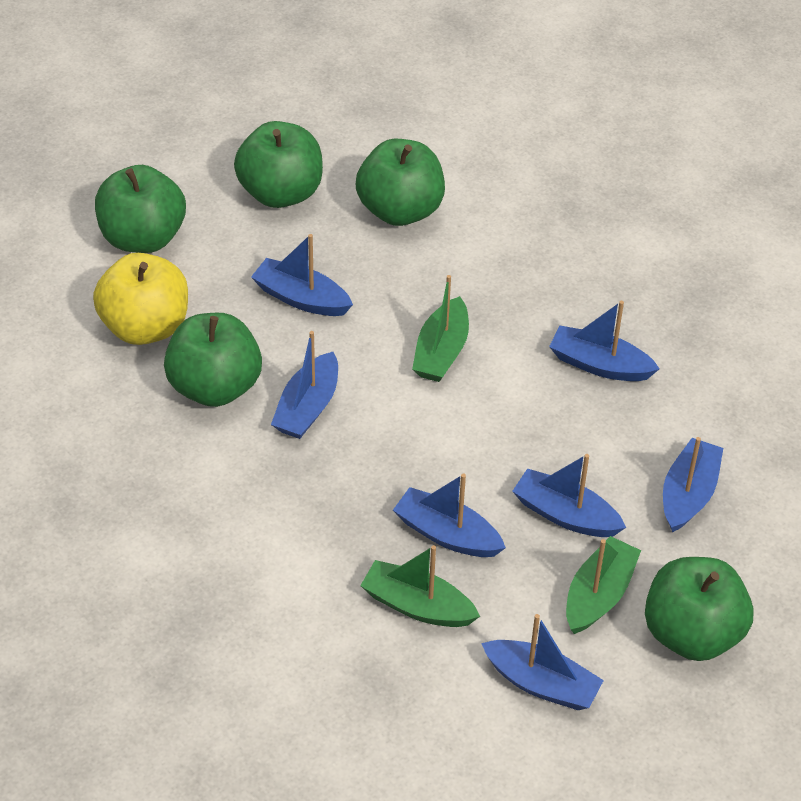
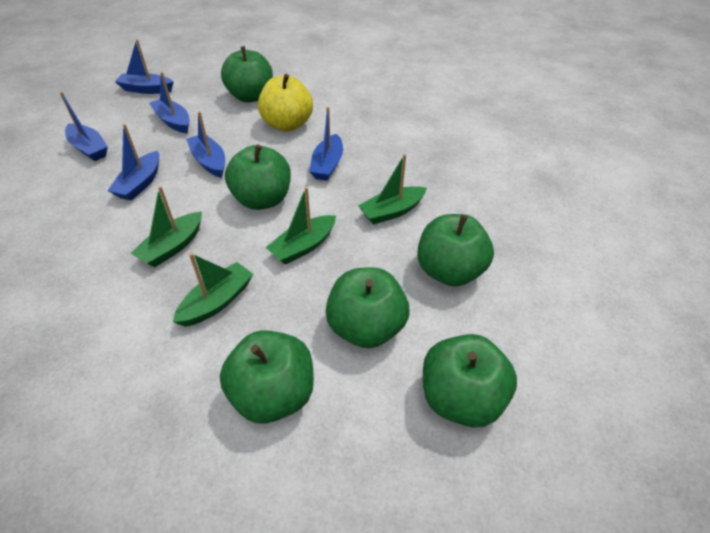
blue boat: 7 -> 6
green apple: 5 -> 6
green boat: 3 -> 4

